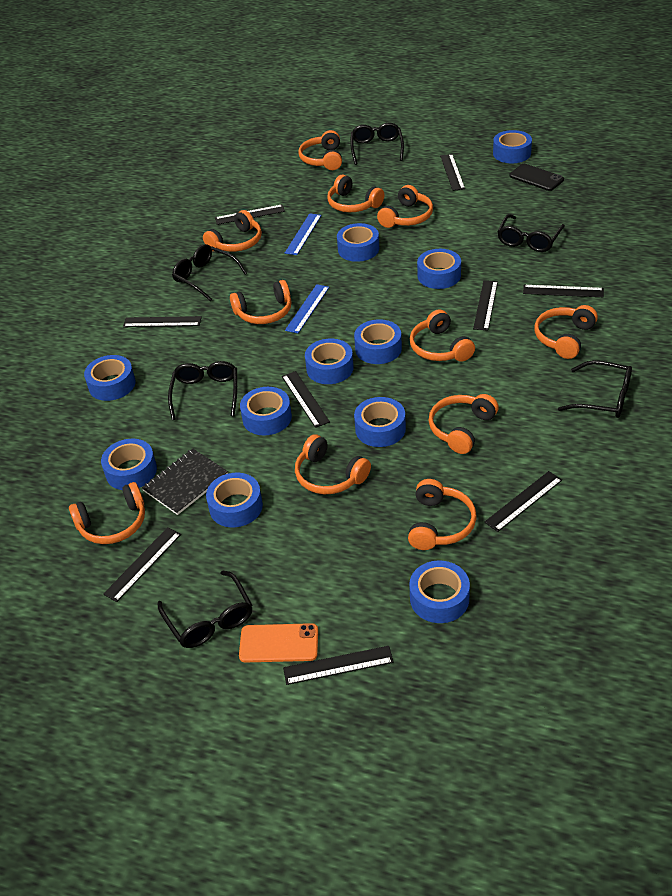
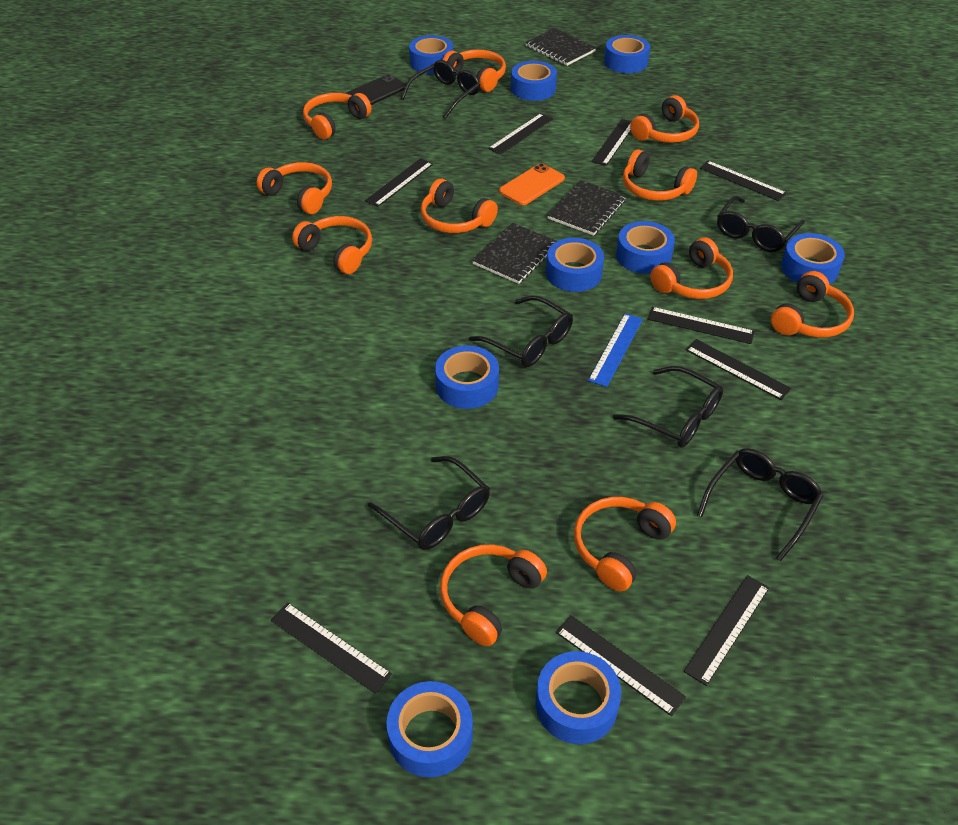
black notebook: 1 -> 3
blue ruler: 2 -> 1
blue tape: 11 -> 9

